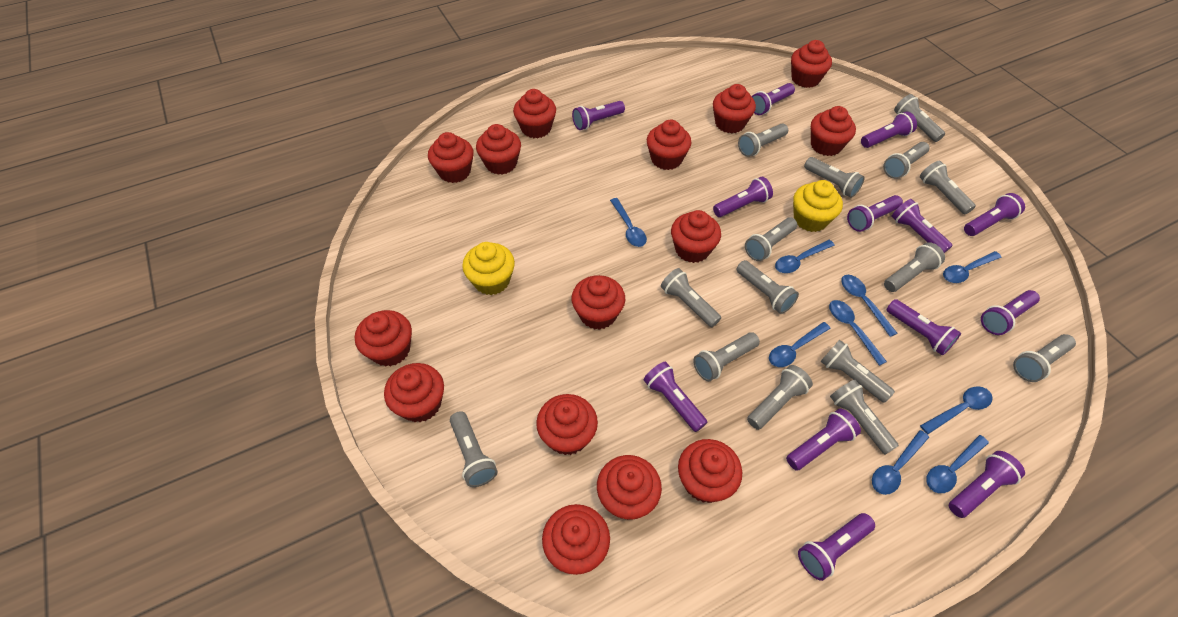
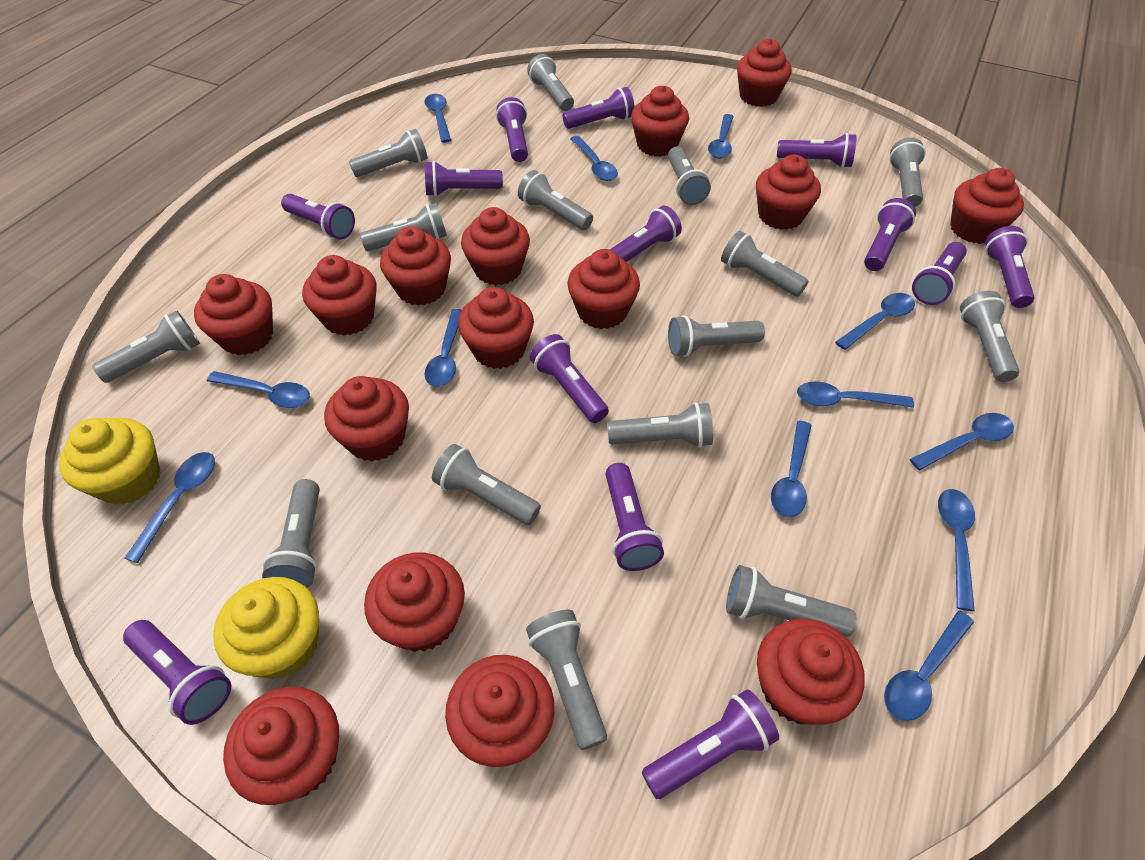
blue spoon: 9 -> 12

